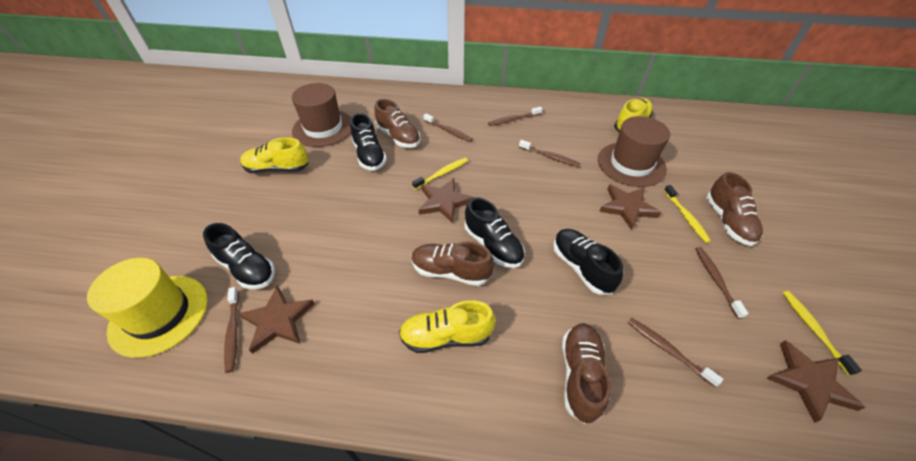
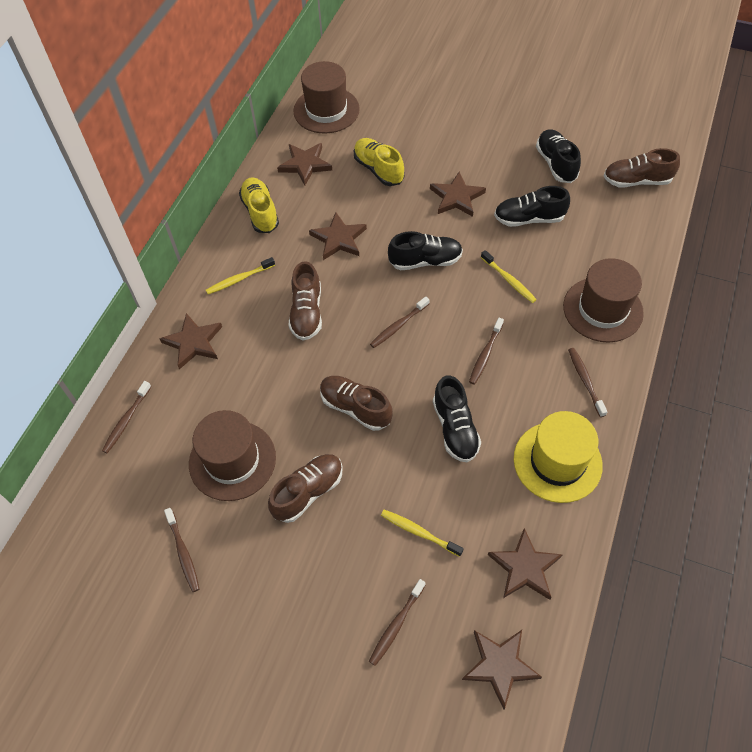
brown hat: 2 -> 3
brown star: 4 -> 6
yellow shoe: 3 -> 2

